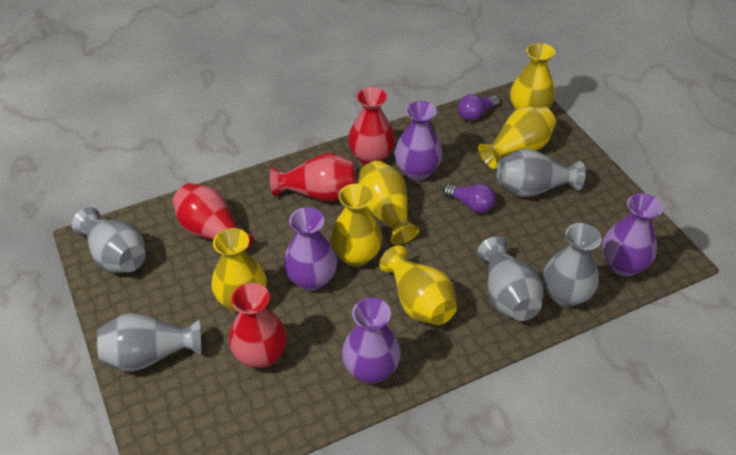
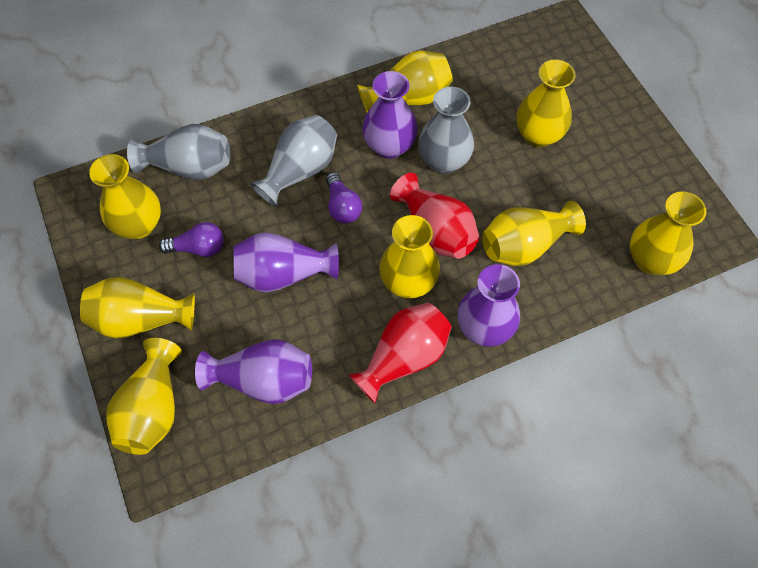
grey vase: 5 -> 3
red vase: 4 -> 2
yellow vase: 6 -> 8

